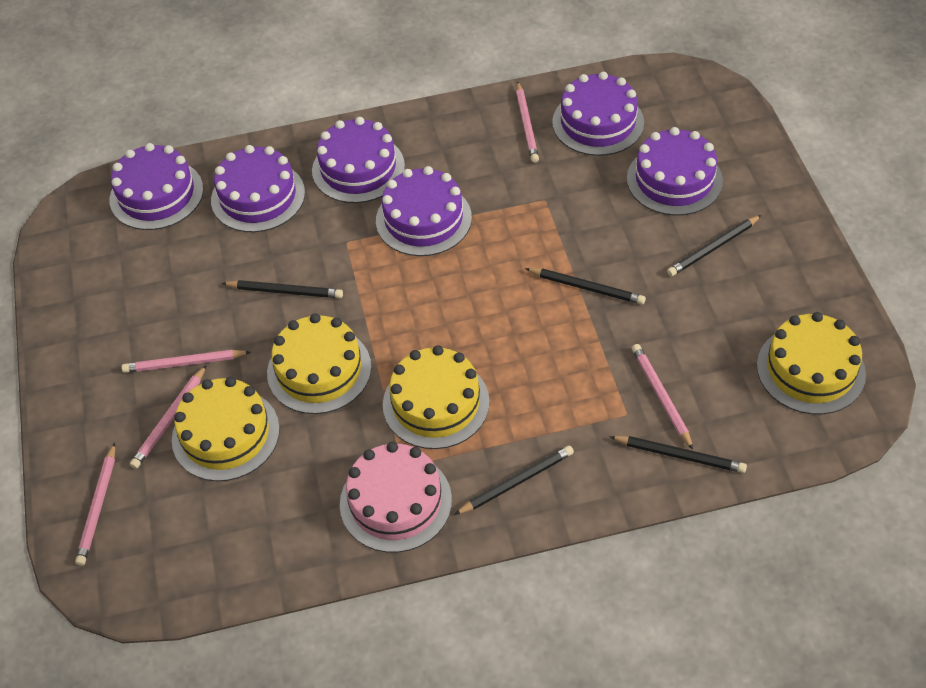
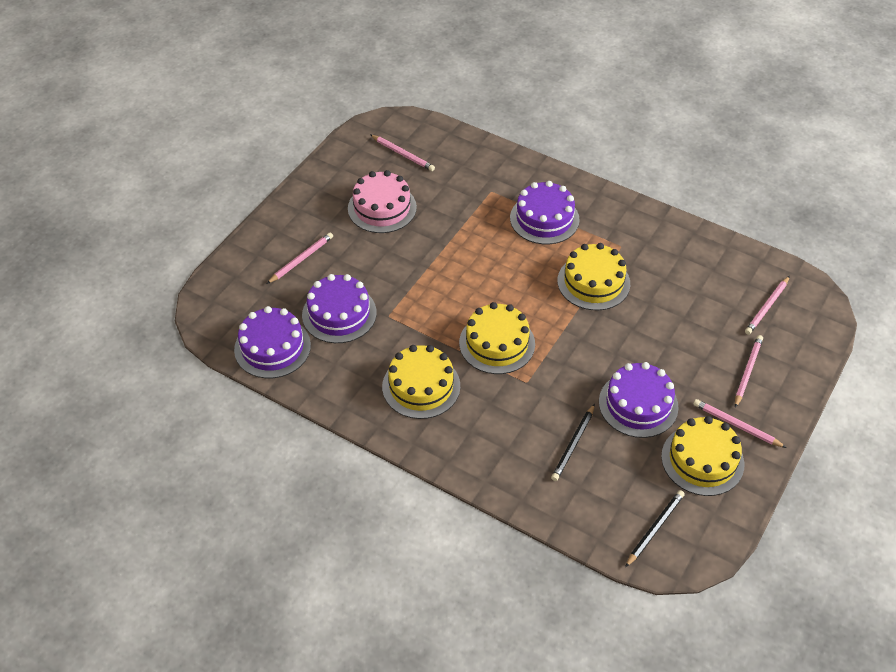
black pencil: 5 -> 2
purple cake: 6 -> 4

